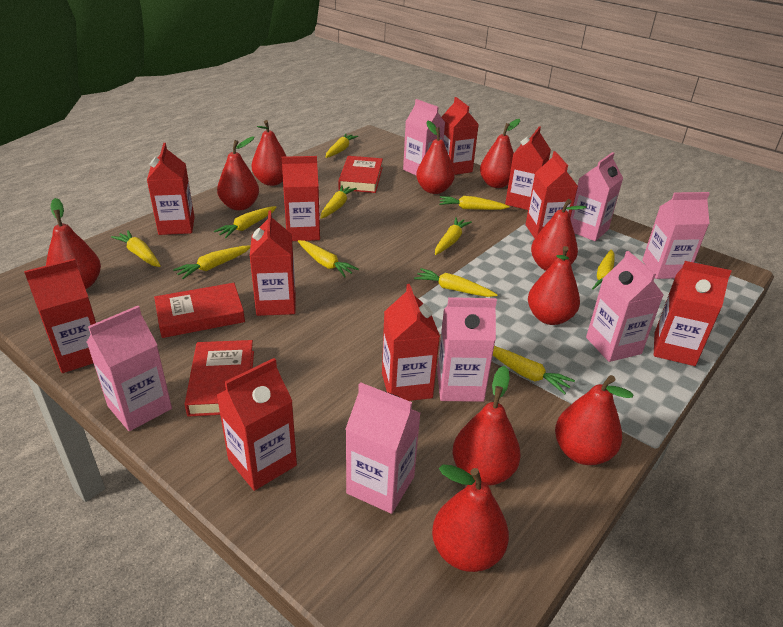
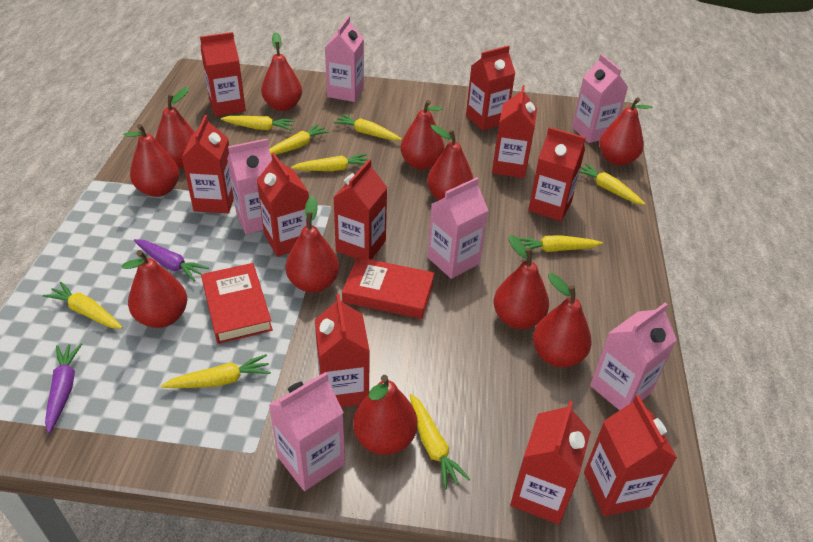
pink carton: 7 -> 6
purple carrot: 0 -> 2
red book: 3 -> 2
red pear: 10 -> 11
yellow carrot: 11 -> 9

